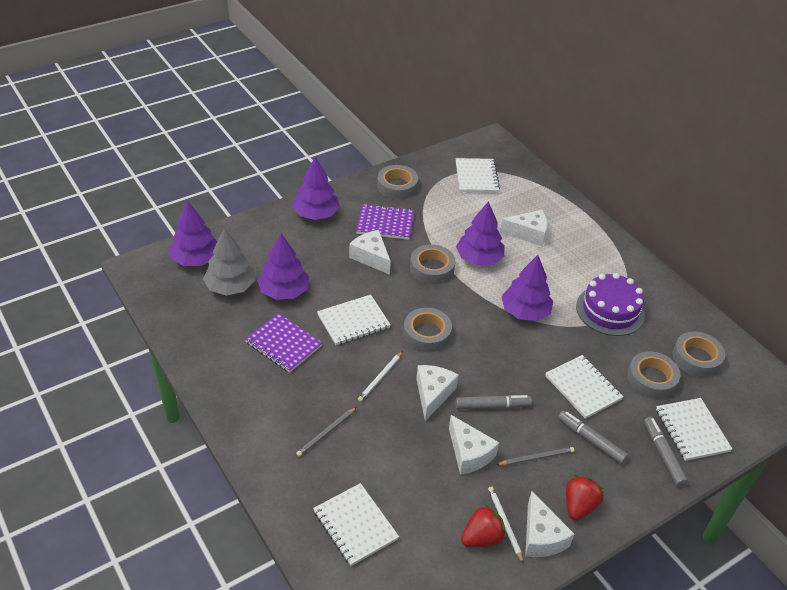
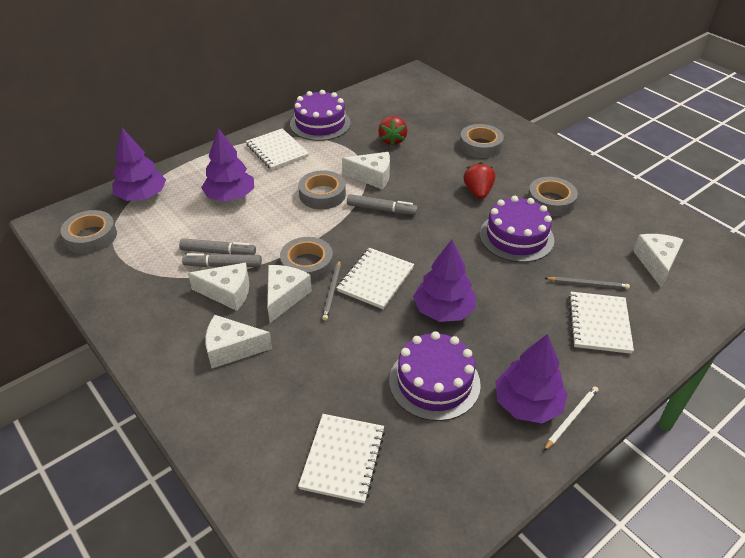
grey tree: 1 -> 0
purple cake: 1 -> 3
purple notebook: 2 -> 0
purple tree: 5 -> 4
white notebook: 5 -> 4
white pencil: 2 -> 1

